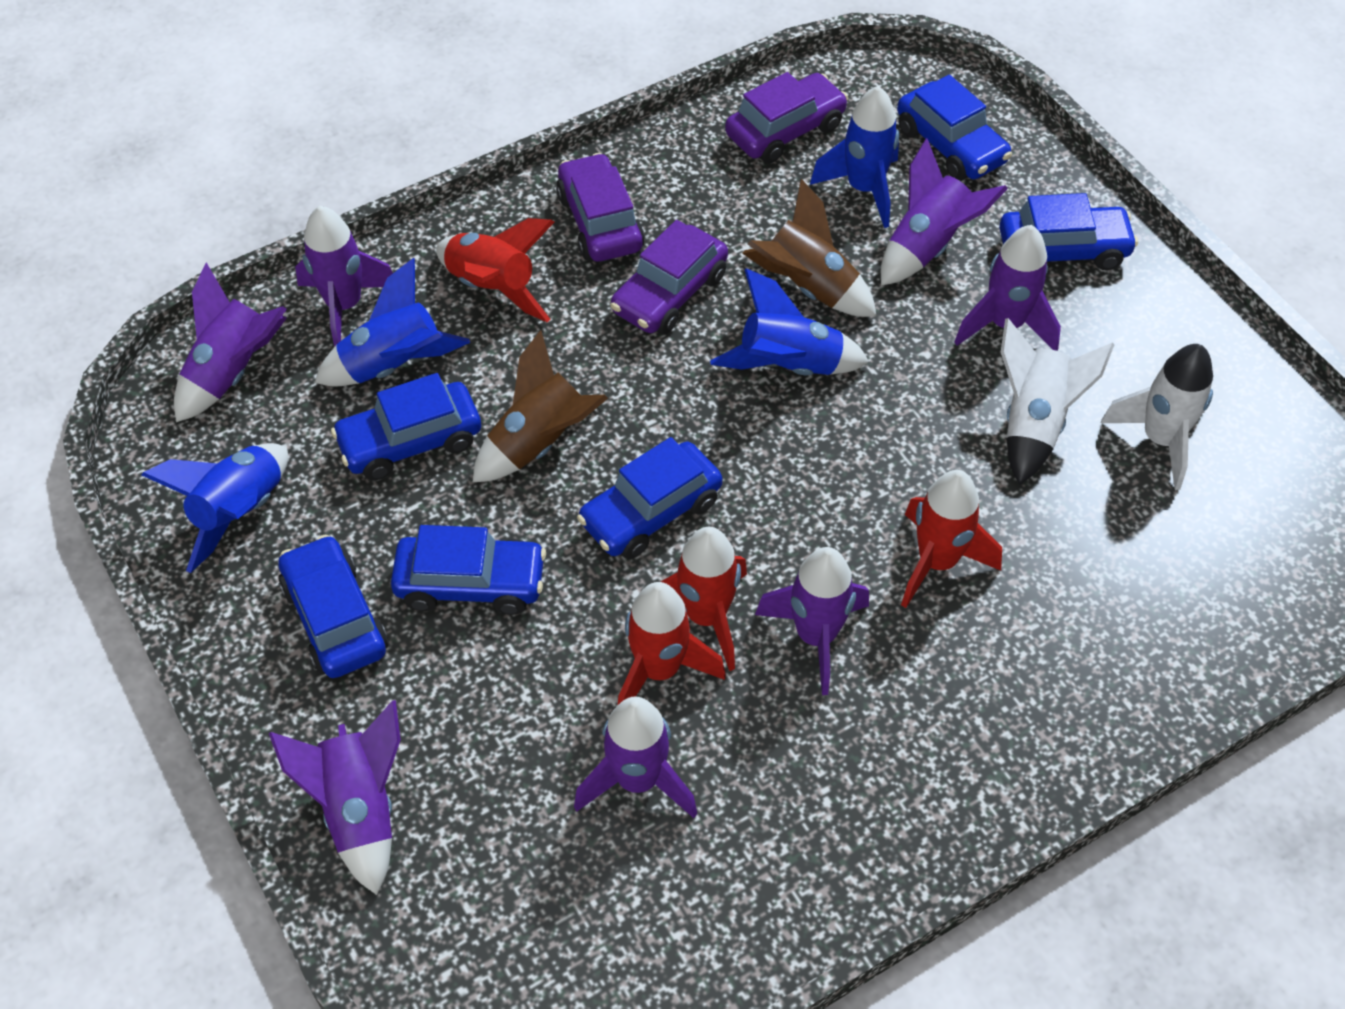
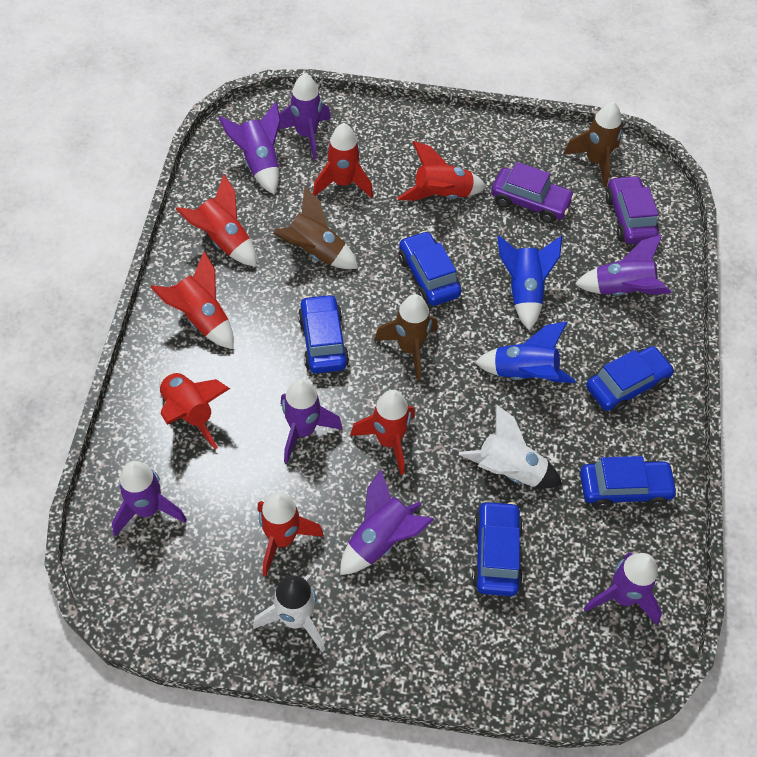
blue car: 6 -> 5
blue rocket: 4 -> 2
brown rocket: 2 -> 3
purple car: 3 -> 2
red rocket: 4 -> 7

